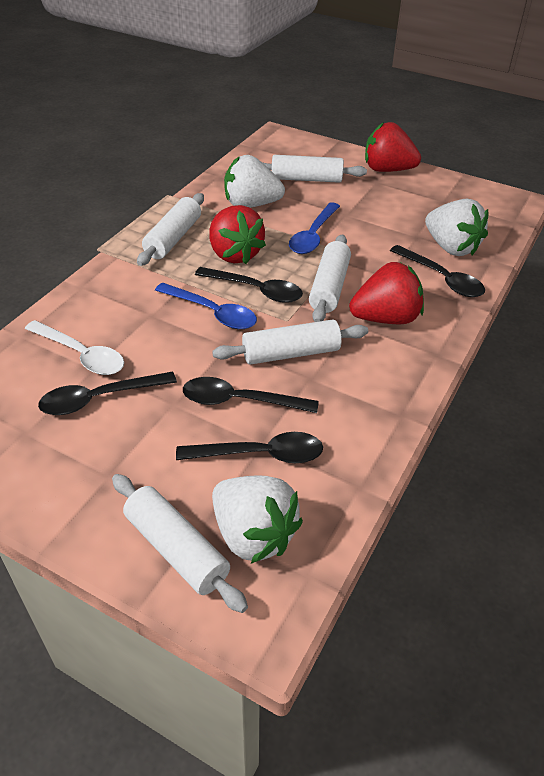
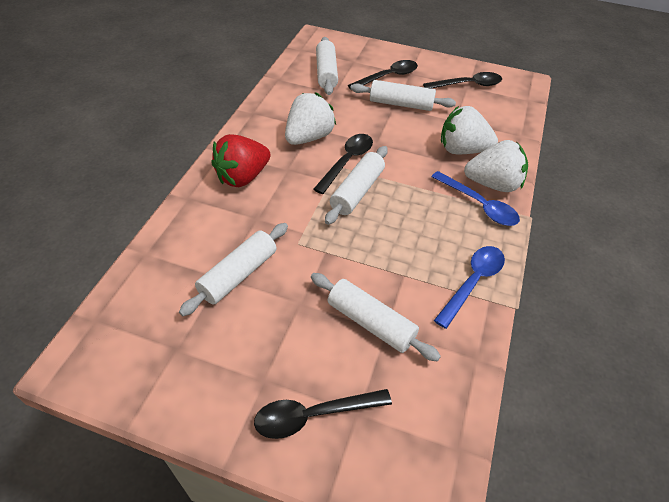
black spoon: 5 -> 4
red strawberry: 3 -> 1
white spoon: 1 -> 0

